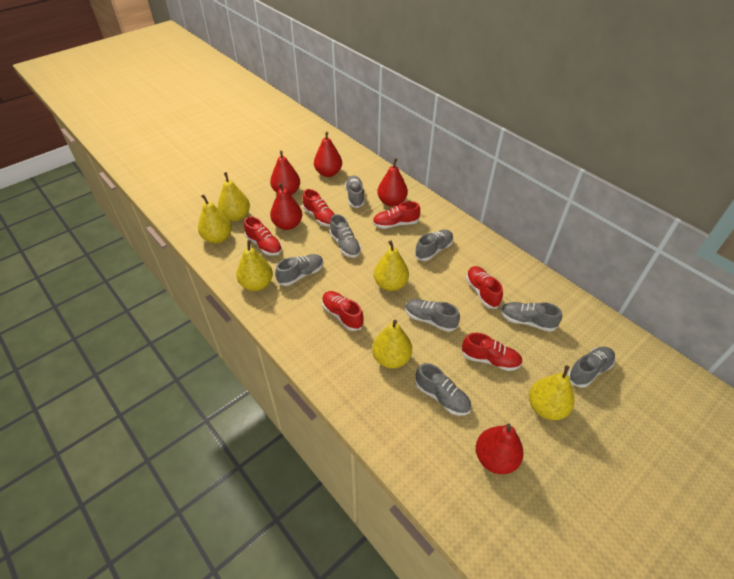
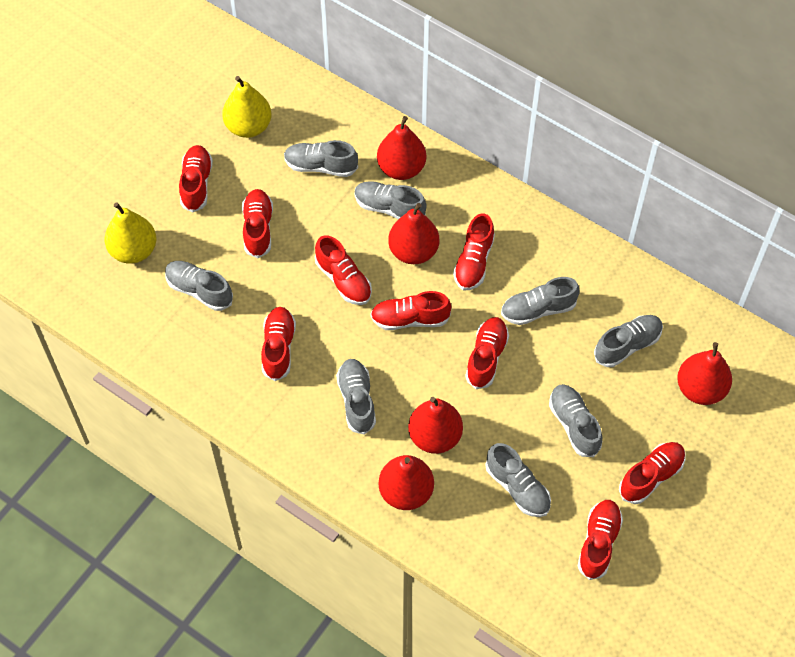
red shoe: 6 -> 9
yellow pear: 6 -> 2

